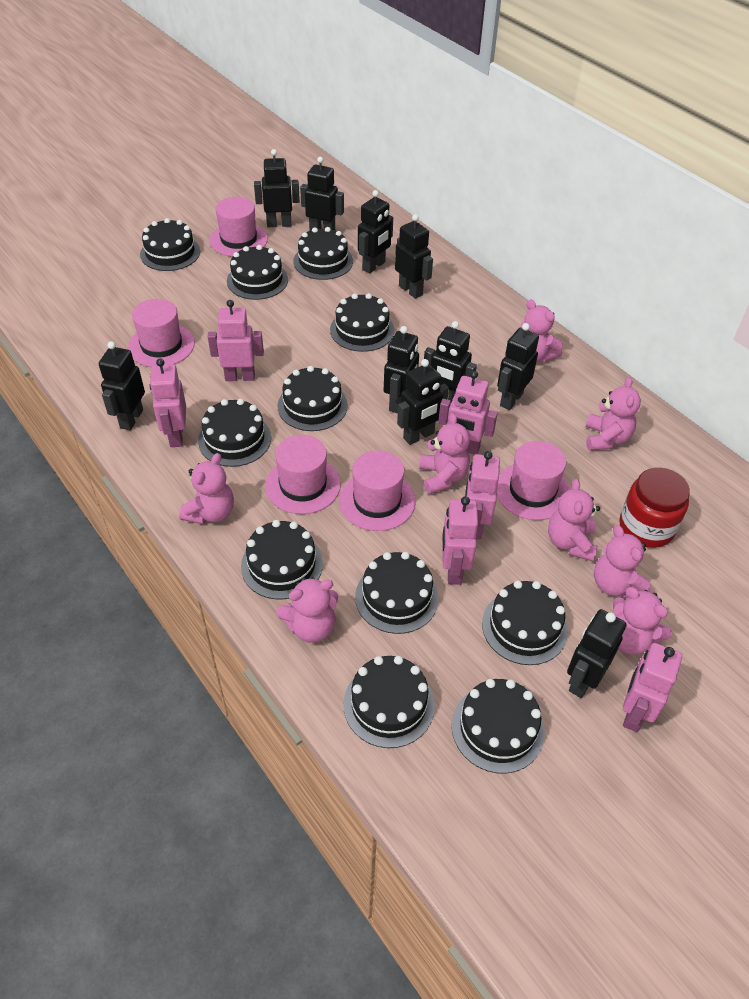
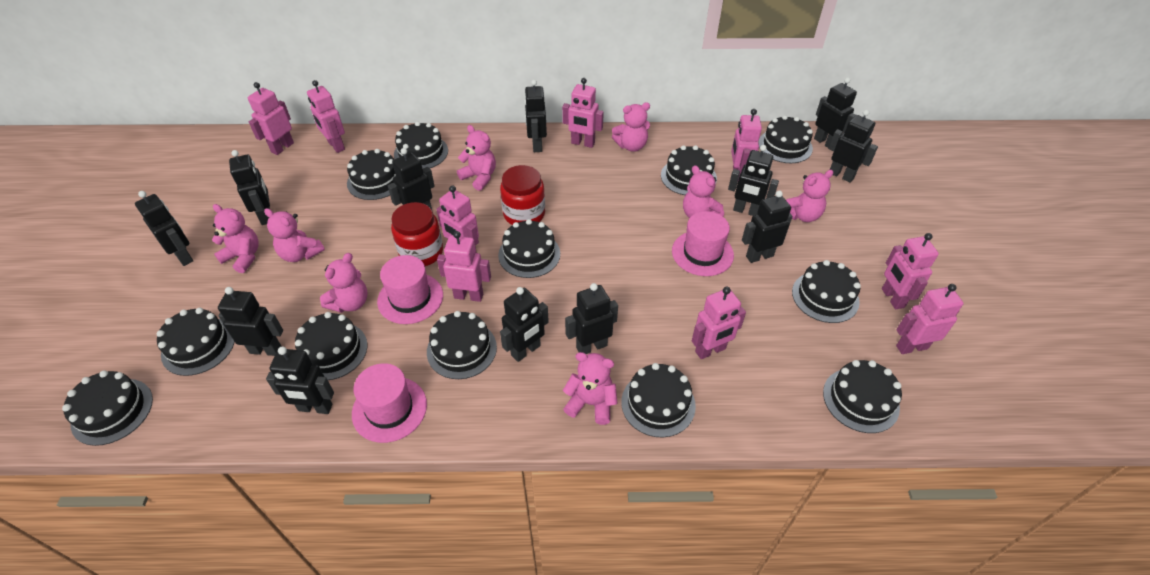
black cake: 11 -> 12
black robot: 10 -> 12
pink hat: 5 -> 3
pink robot: 6 -> 9
red jar: 1 -> 2

